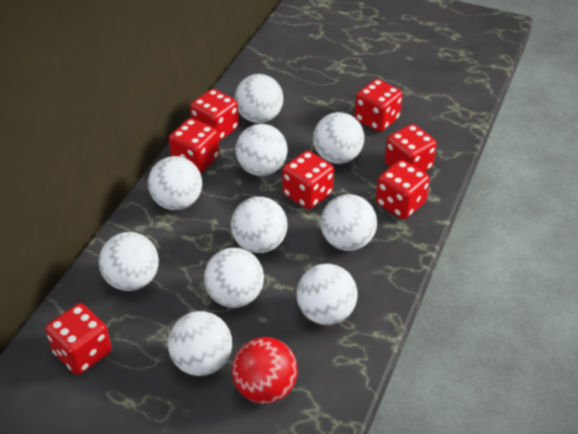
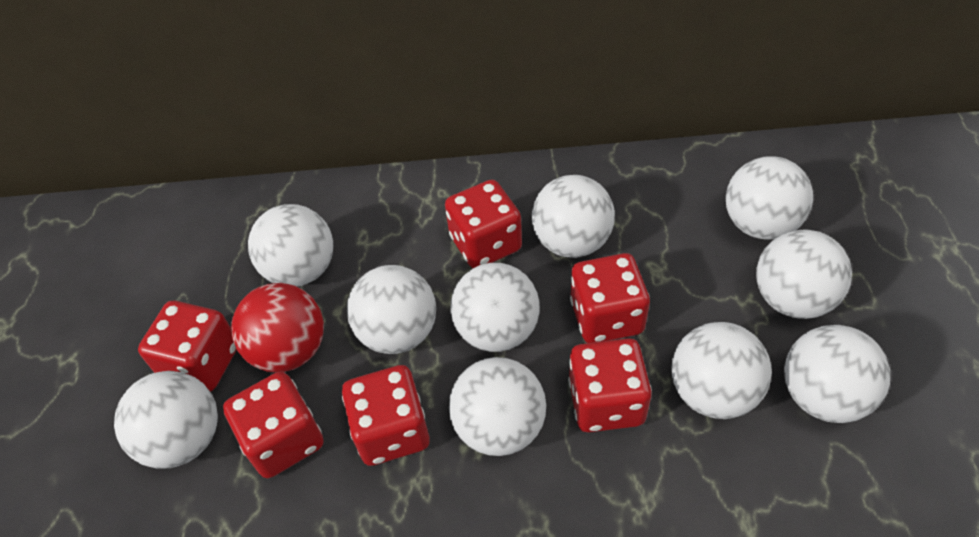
red dice: 7 -> 6

